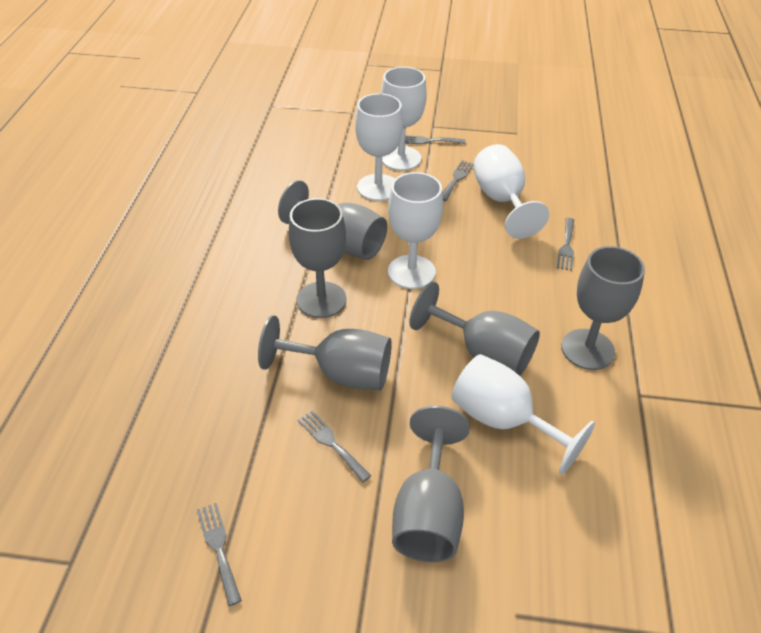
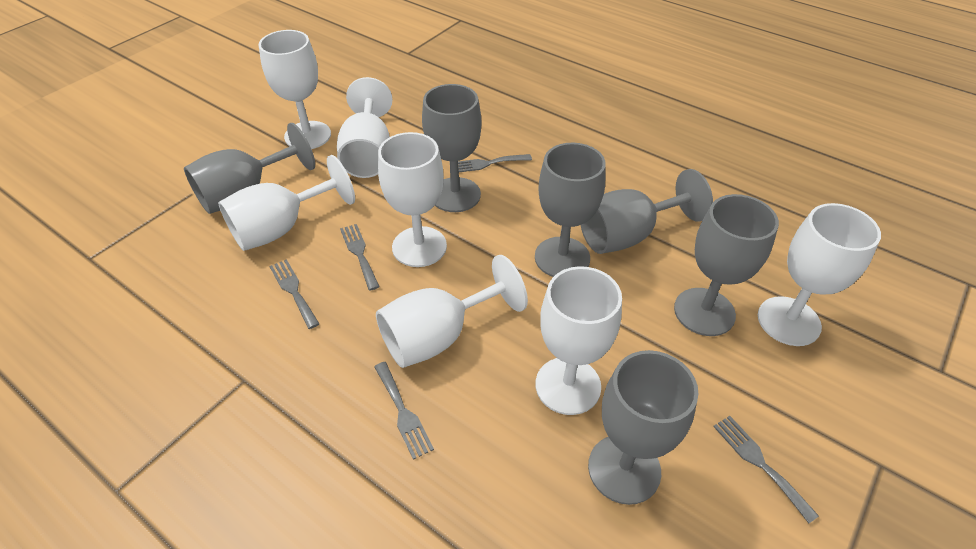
white goblet: 5 -> 7

